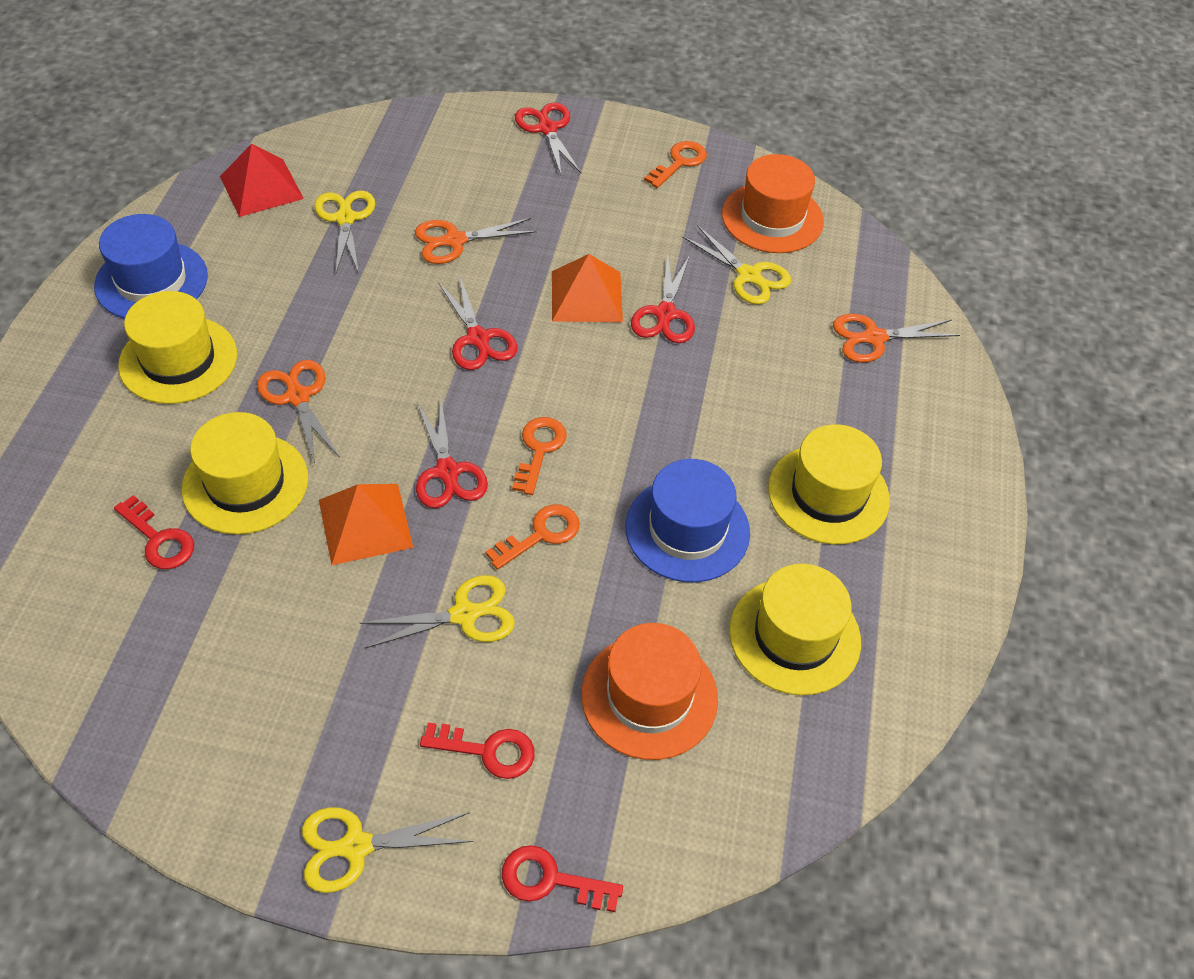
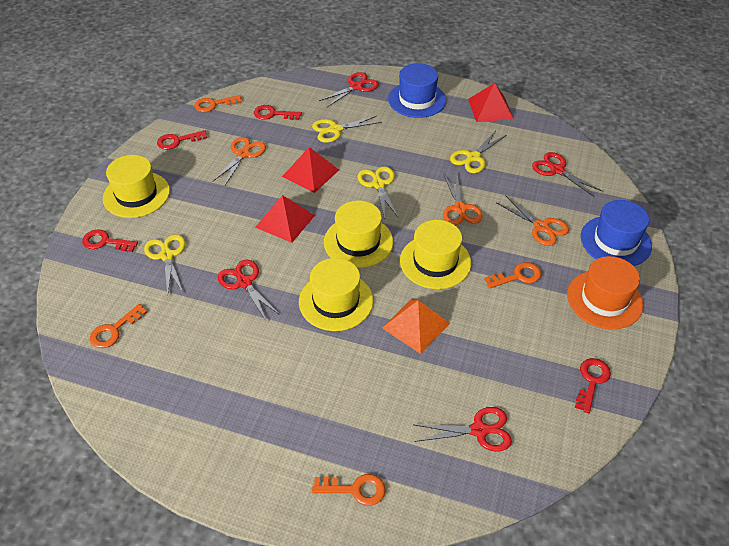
orange hat: 2 -> 1
orange key: 3 -> 4
orange pyramid: 2 -> 1
red key: 3 -> 4
red pyramid: 1 -> 3

